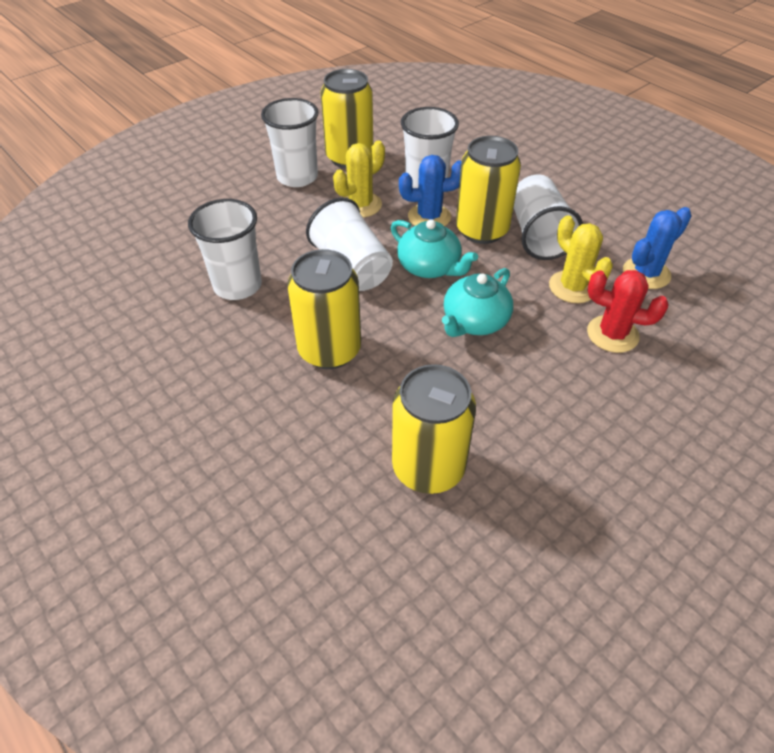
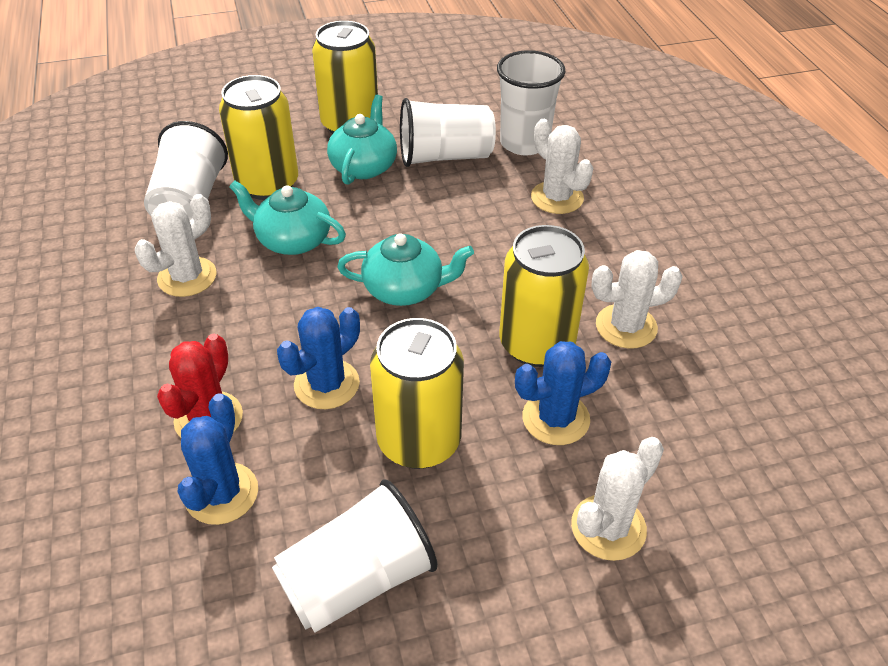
blue cactus: 2 -> 3
turquoise teapot: 2 -> 3
white cactus: 0 -> 4
white cup: 5 -> 4
yellow cactus: 2 -> 0

